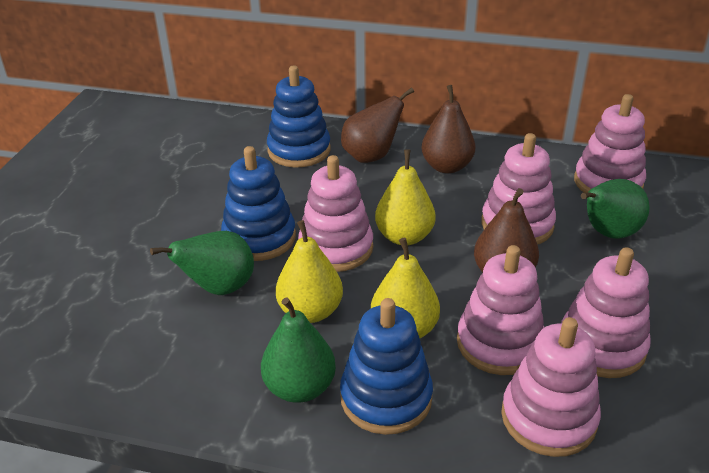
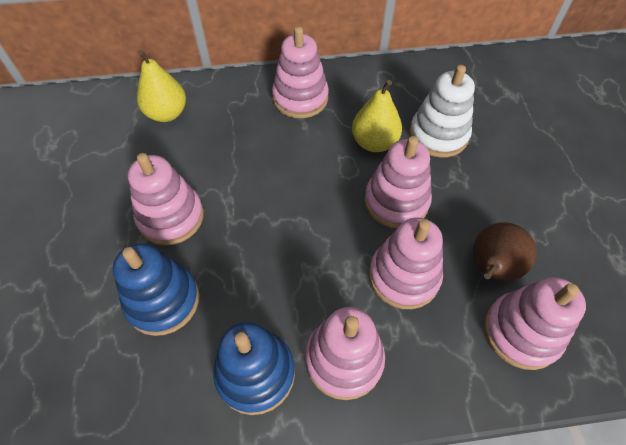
blue stacking toy: 3 -> 2
brown pear: 3 -> 1
green pear: 3 -> 0
white stacking toy: 0 -> 1
yellow pear: 3 -> 2

